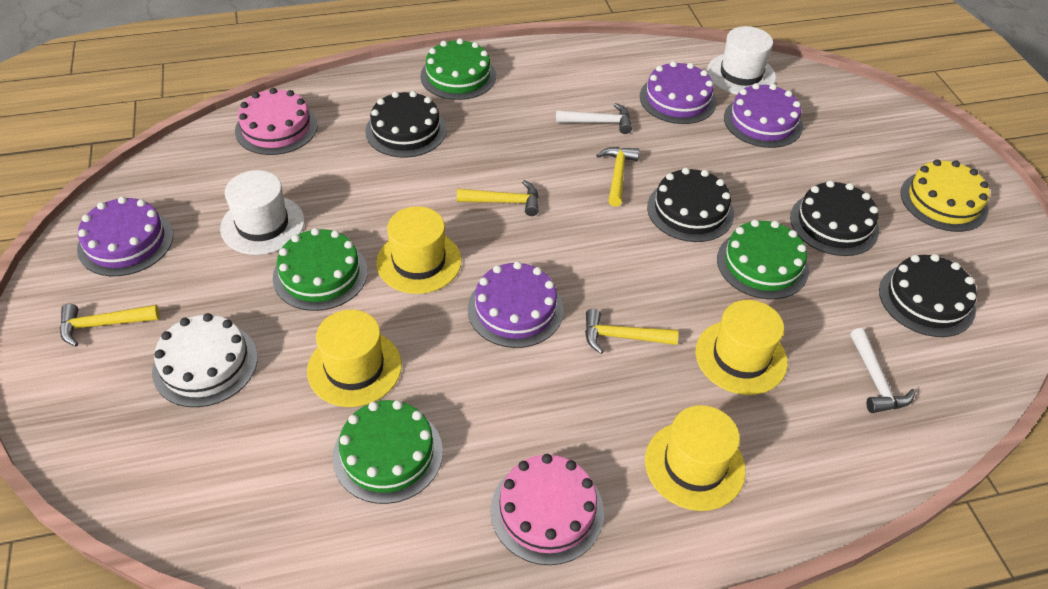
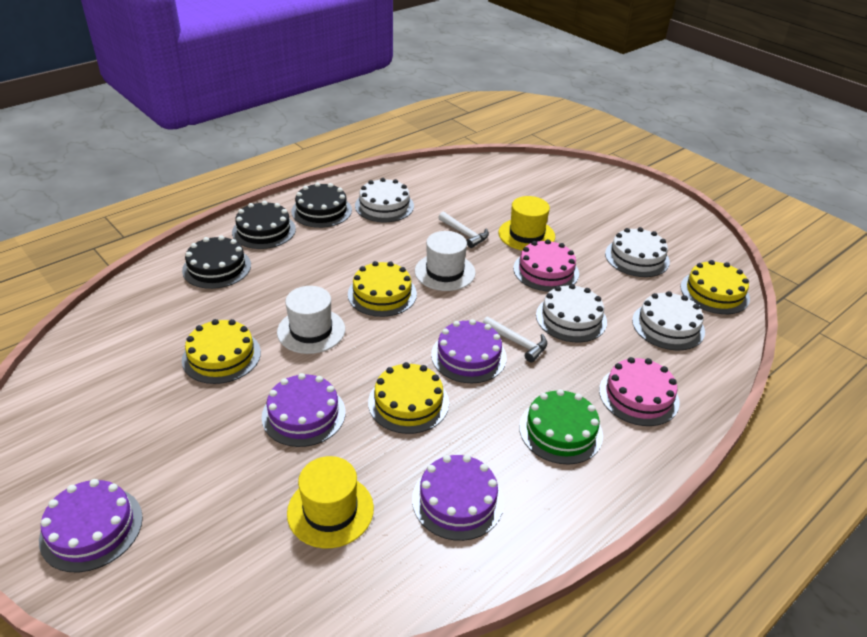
black cake: 4 -> 3
green cake: 4 -> 1
white cake: 1 -> 4
yellow cake: 1 -> 4
yellow hammer: 4 -> 0
yellow hat: 4 -> 2

